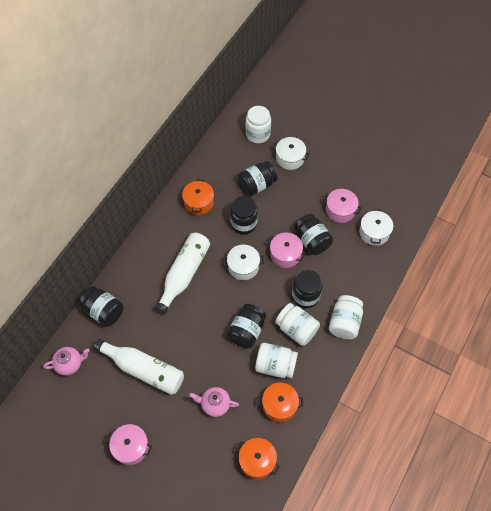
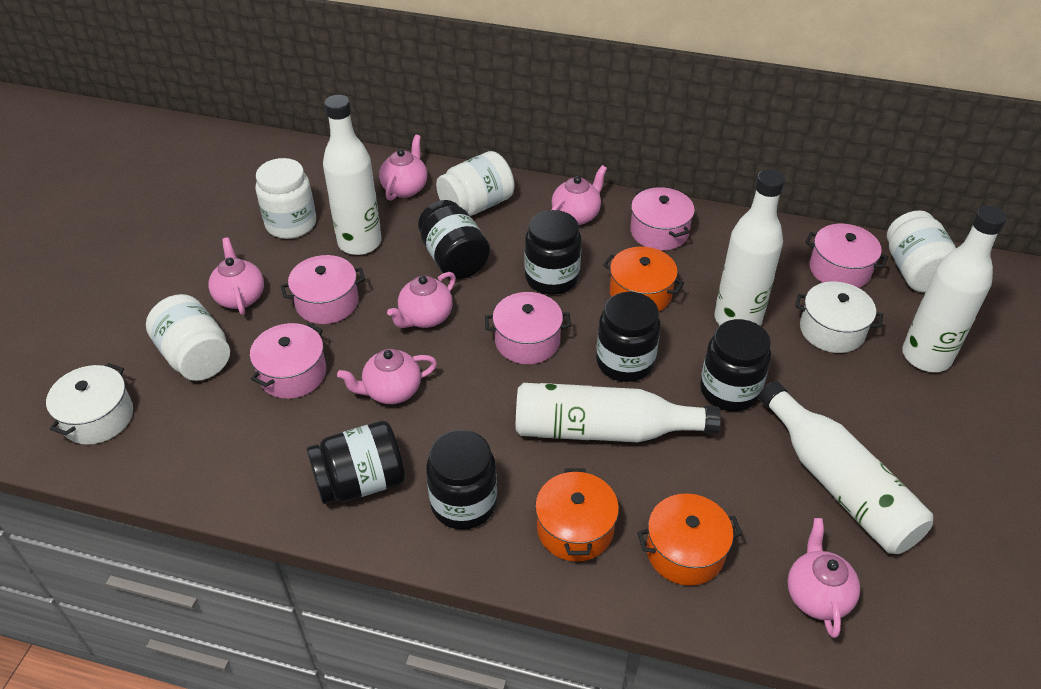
pink pot: 3 -> 5
pink teapot: 2 -> 6
white bottle: 2 -> 5
white pot: 3 -> 2

